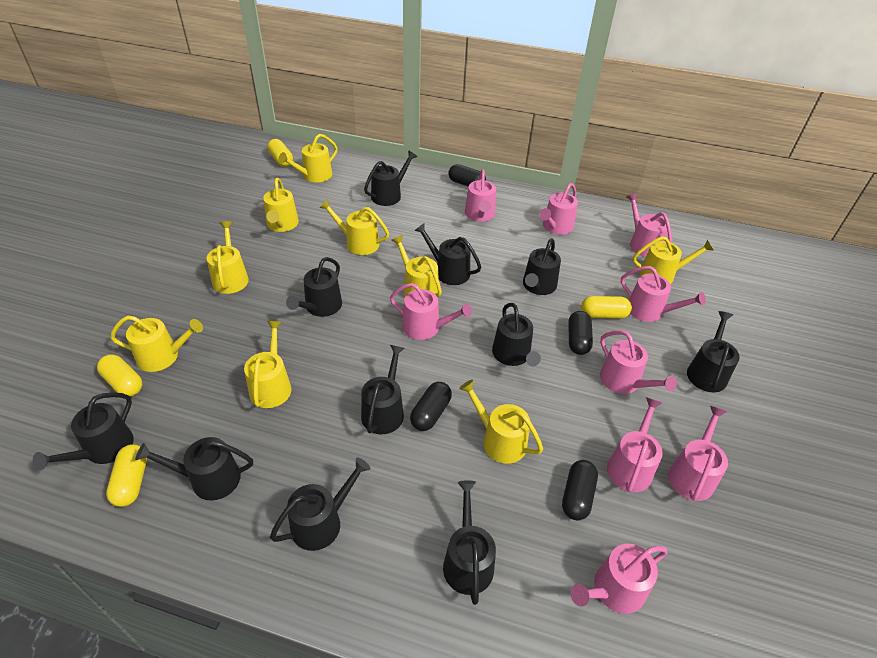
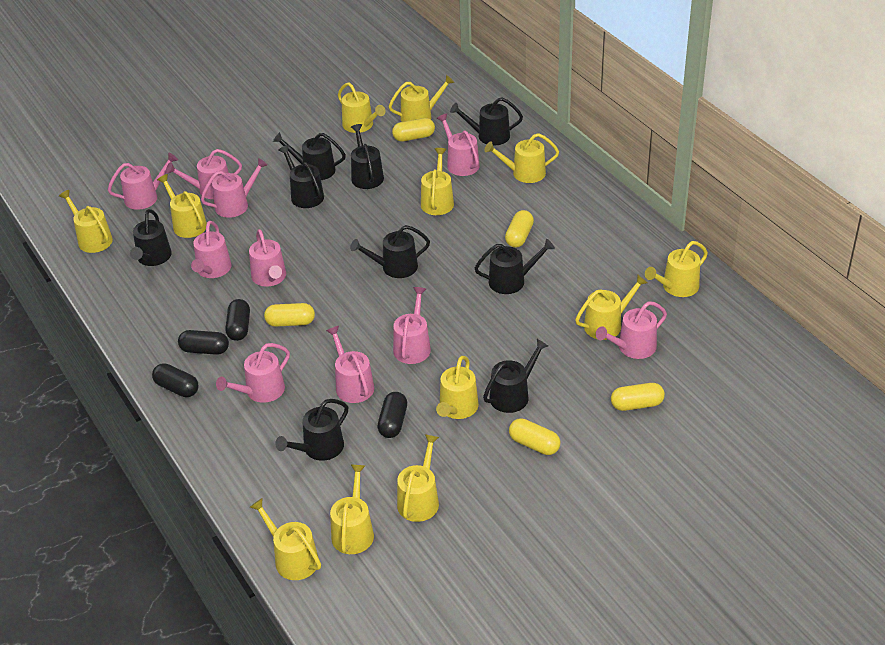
black watering can: 11 -> 9
pink watering can: 9 -> 10
yellow capsule: 4 -> 5
yellow watering can: 9 -> 12

